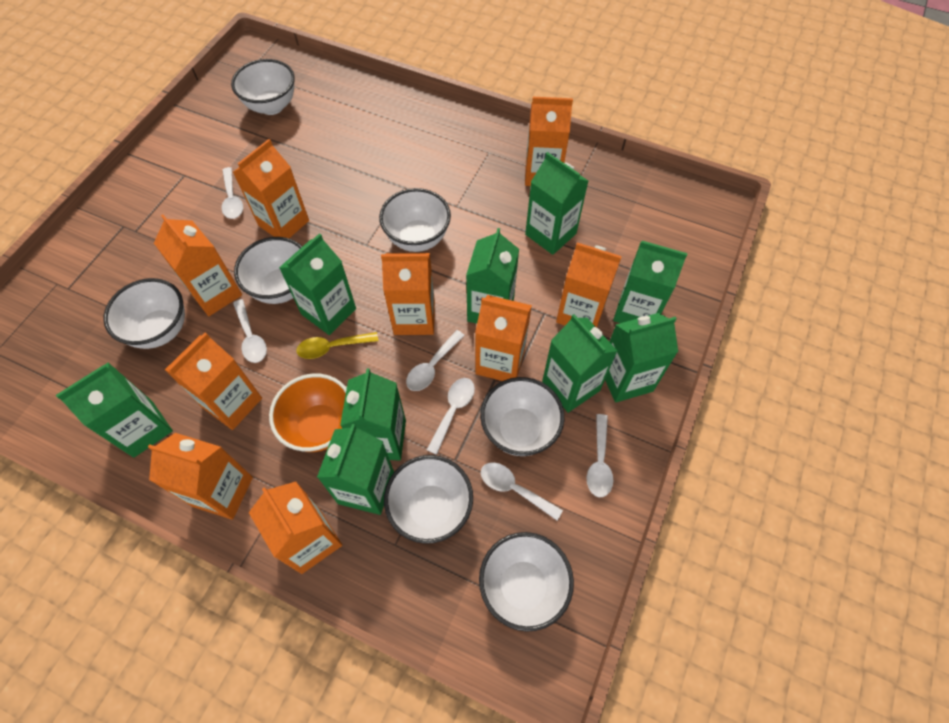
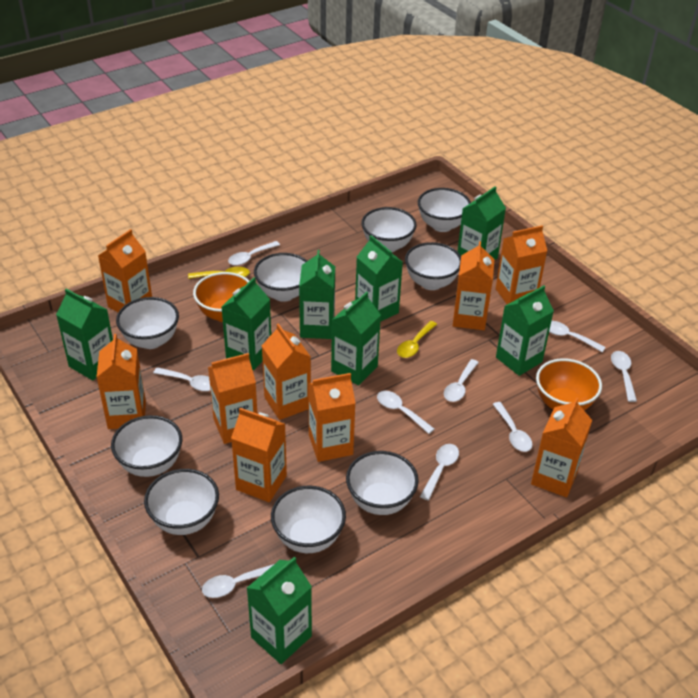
green carton: 9 -> 8
orange bowl: 1 -> 2
white bowl: 7 -> 9
white spoon: 6 -> 9
yellow spoon: 1 -> 2

